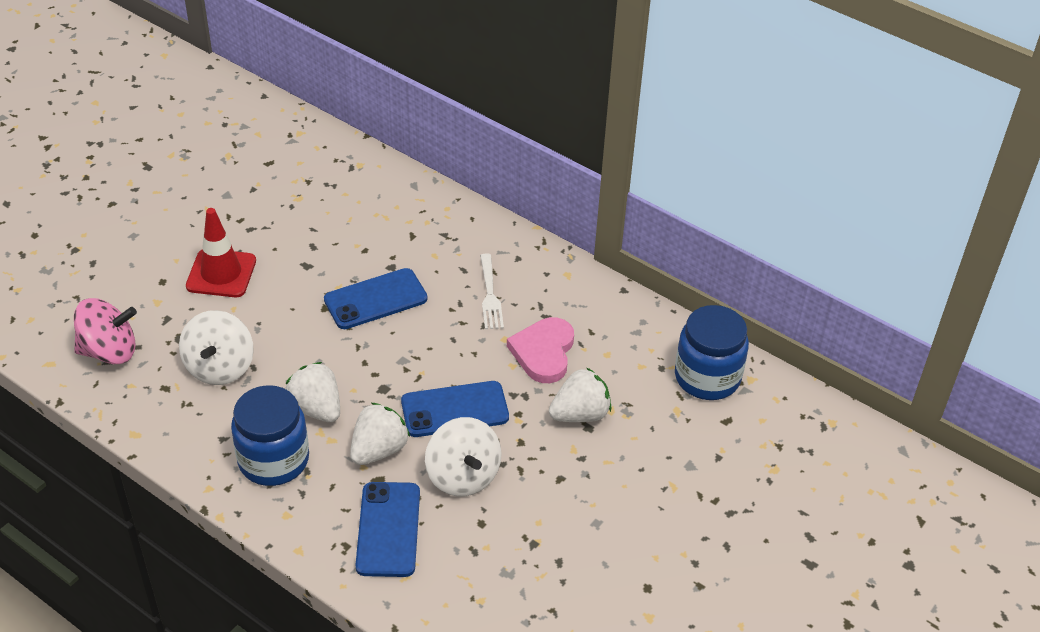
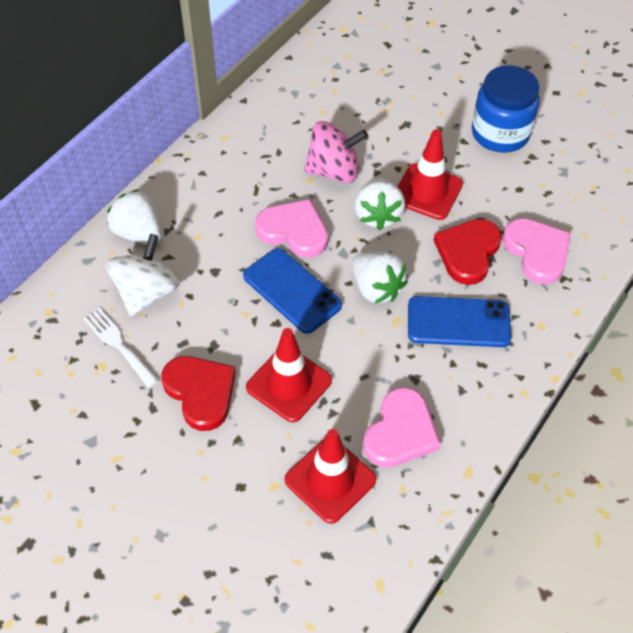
blue jar: 2 -> 1
blue phone: 3 -> 2
pink heart: 1 -> 3
red heart: 0 -> 2
red traffic cone: 1 -> 3
white spinning top: 2 -> 1

